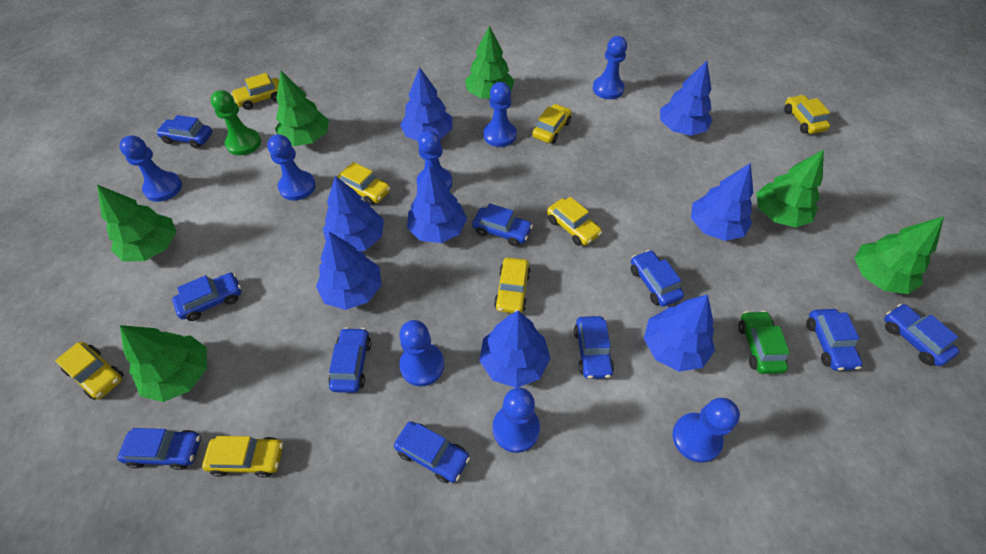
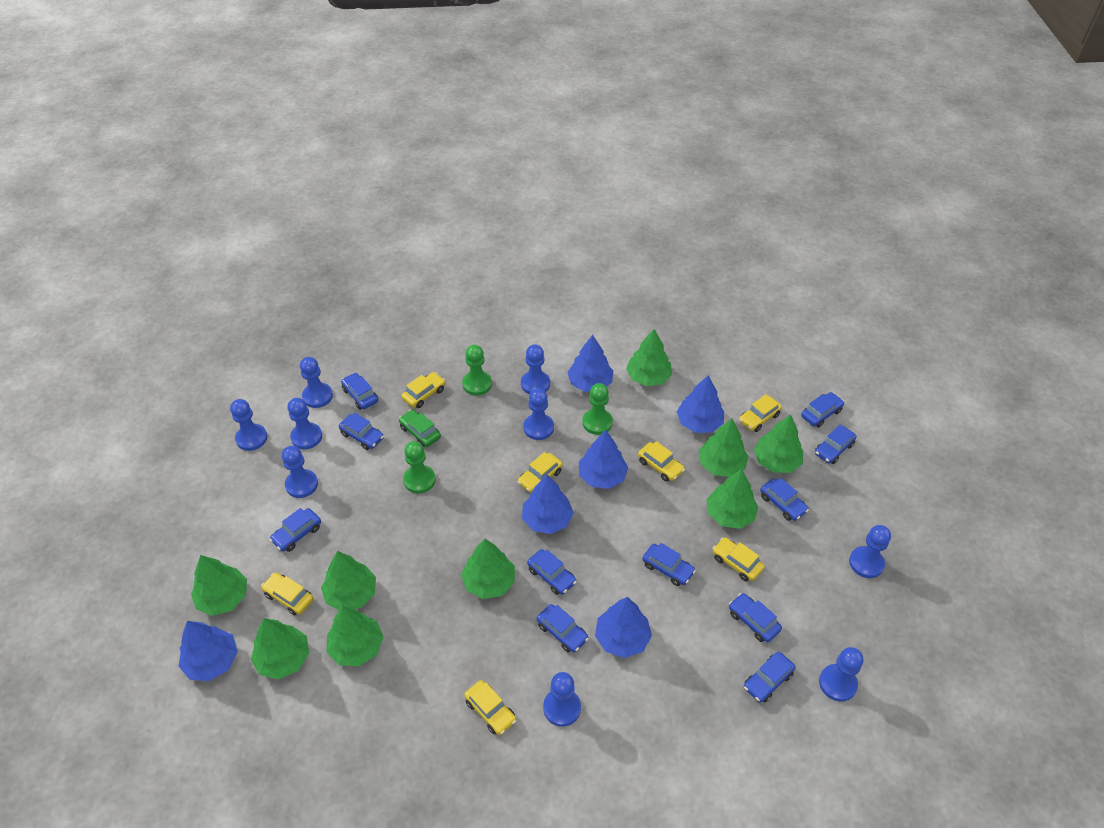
blue car: 10 -> 11
blue pawn: 8 -> 9
blue tree: 8 -> 6
green pawn: 1 -> 3
green tree: 6 -> 9
yellow car: 8 -> 7

